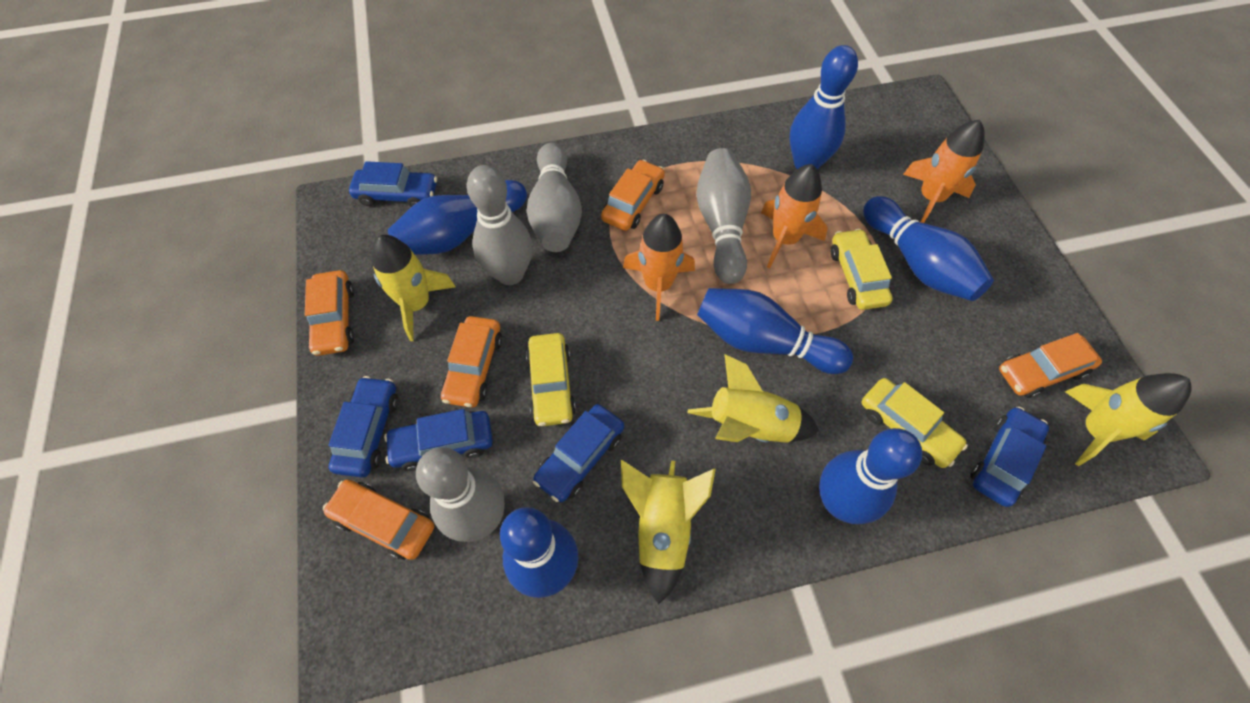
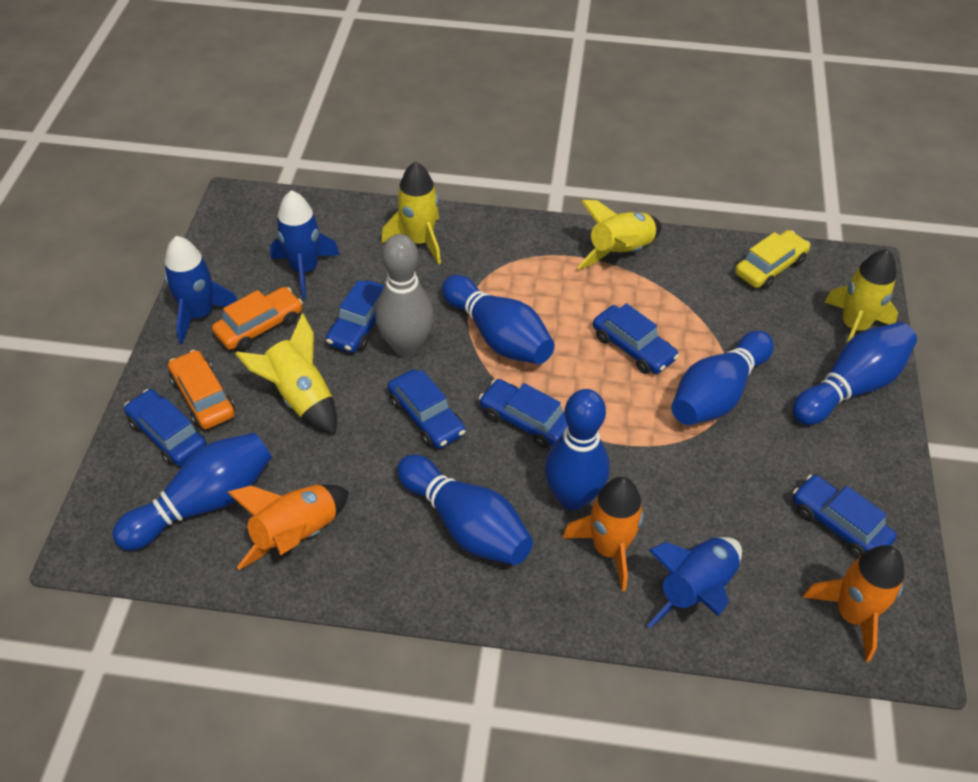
blue car: 5 -> 6
blue rocket: 0 -> 3
grey bowling pin: 4 -> 1
orange car: 5 -> 2
yellow car: 3 -> 1

